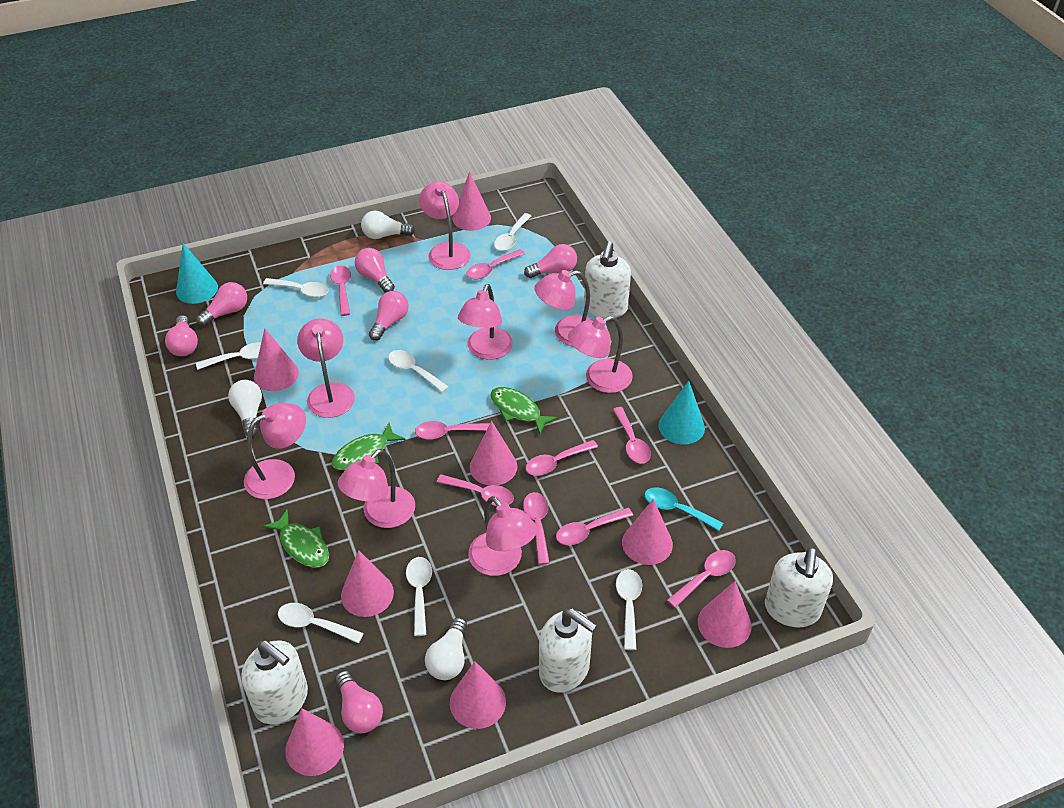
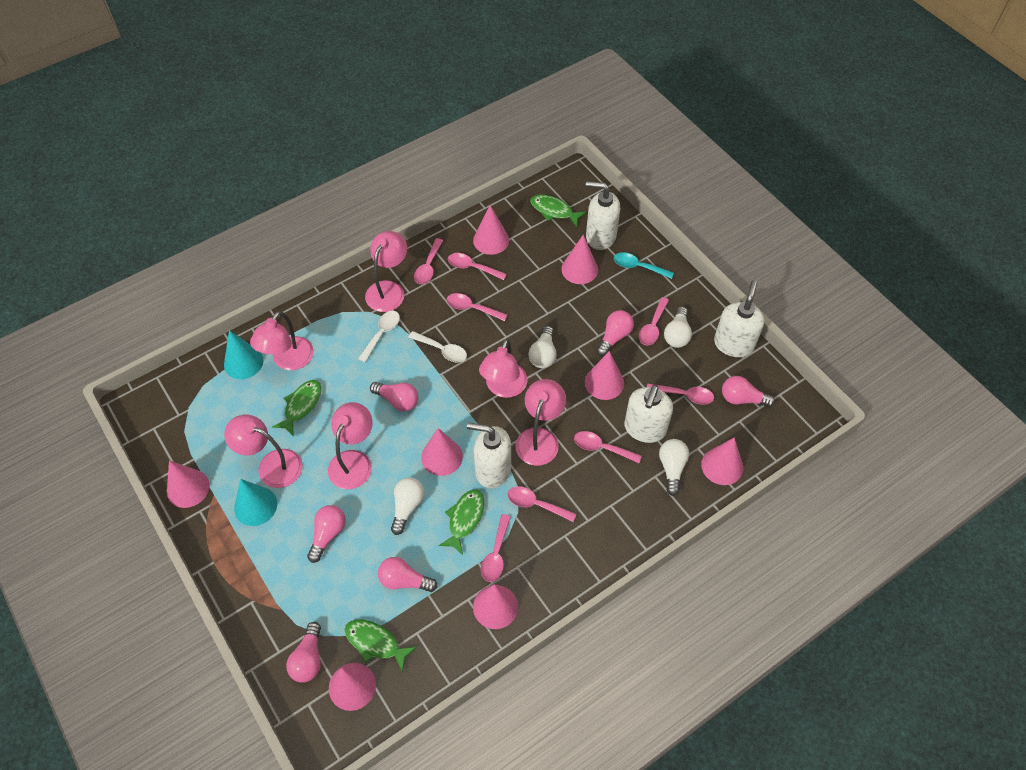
green fish: 3 -> 4
pink lamp: 8 -> 6
pink spoon: 9 -> 8
white light bulb: 3 -> 4
white spoon: 7 -> 2

